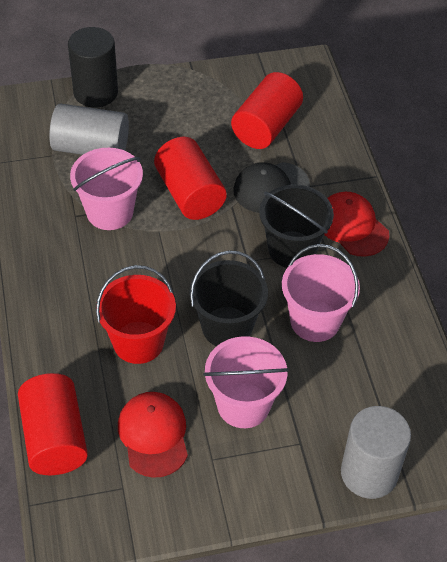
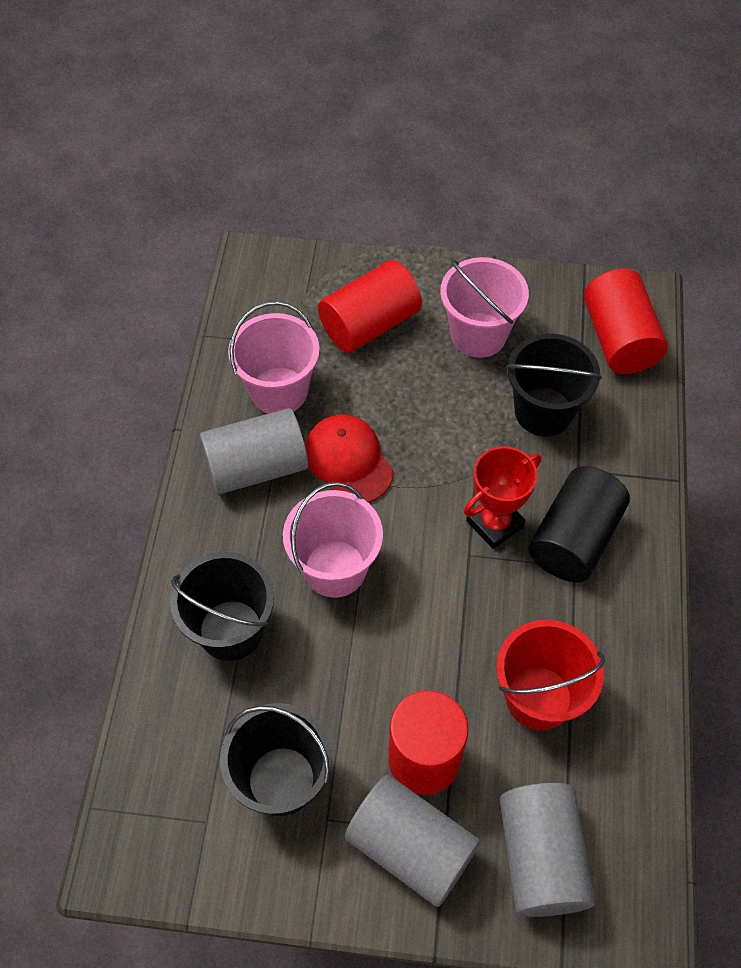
black bucket: 2 -> 3
black cap: 1 -> 0
grey cylinder: 2 -> 3
red cap: 2 -> 1
red trophy: 0 -> 1

